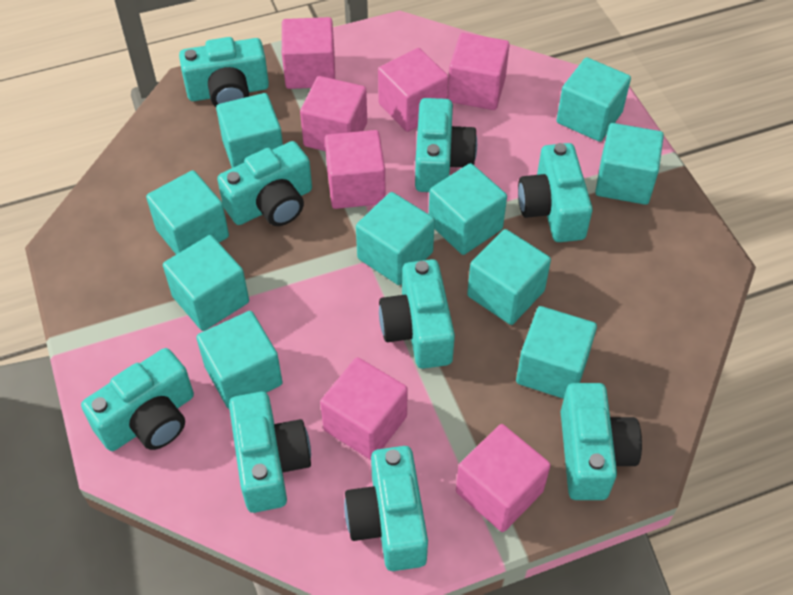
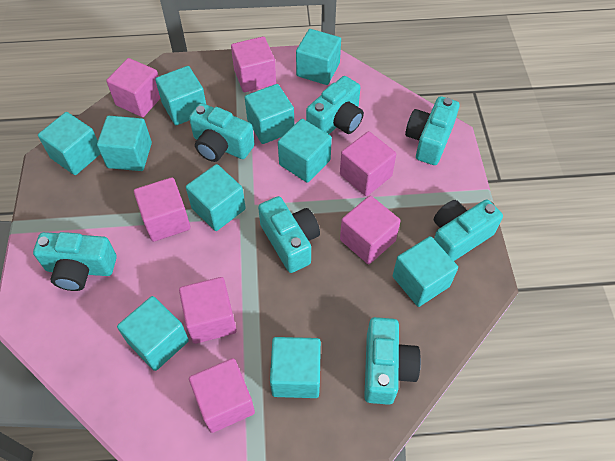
turquoise camera: 9 -> 7

